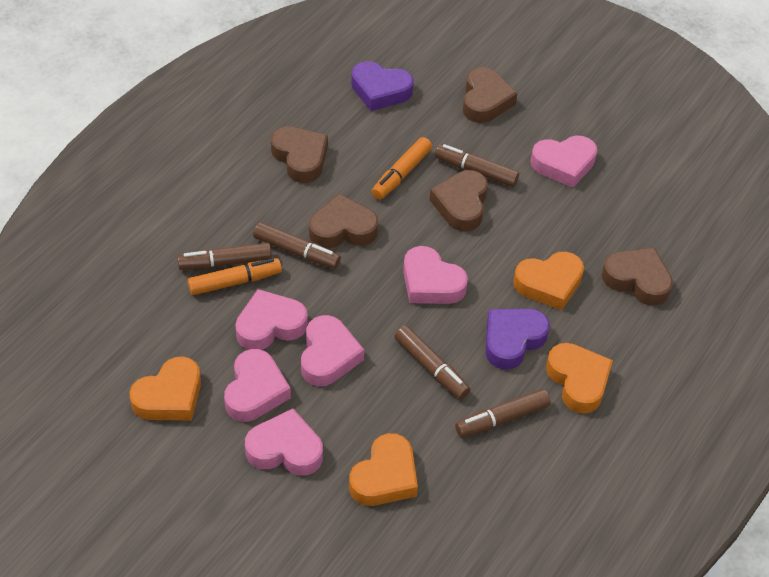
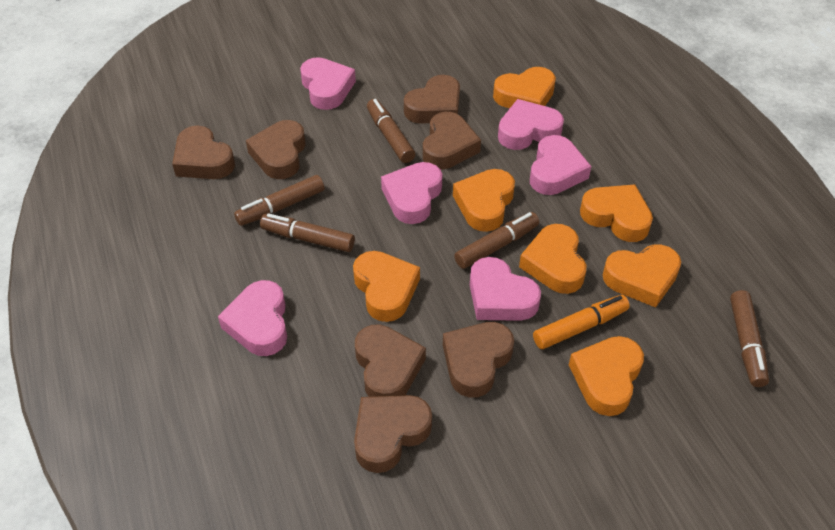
brown heart: 5 -> 7
orange heart: 4 -> 7
orange marker: 2 -> 1
purple heart: 2 -> 0

